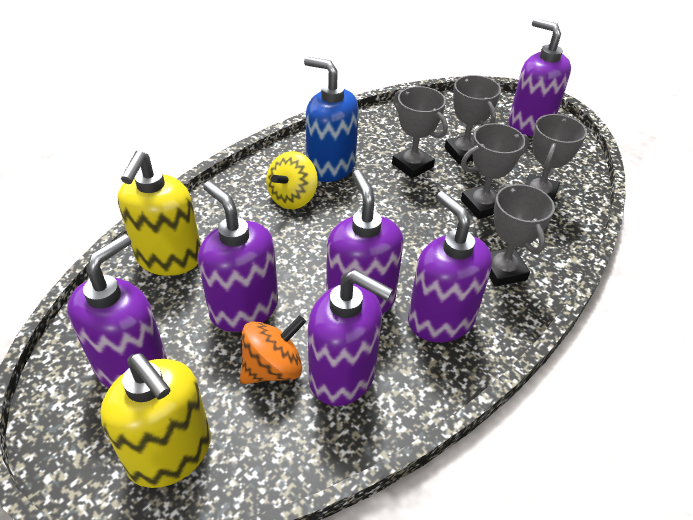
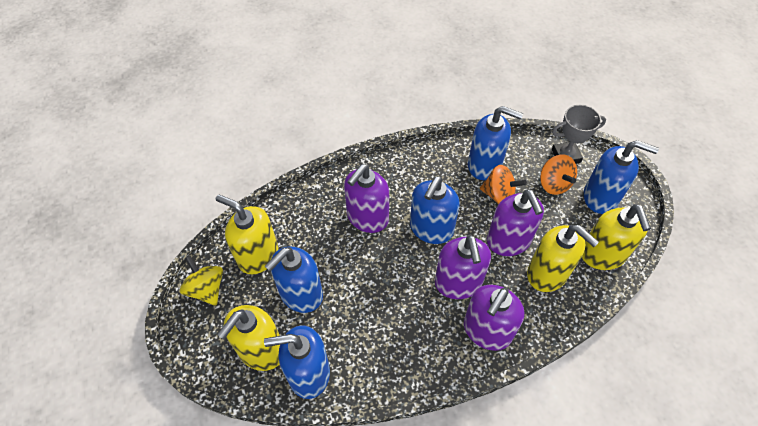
blue soap dispenser: 1 -> 5
grey trophy: 5 -> 1
orange spinning top: 1 -> 2
purple soap dispenser: 6 -> 4
yellow soap dispenser: 2 -> 4

